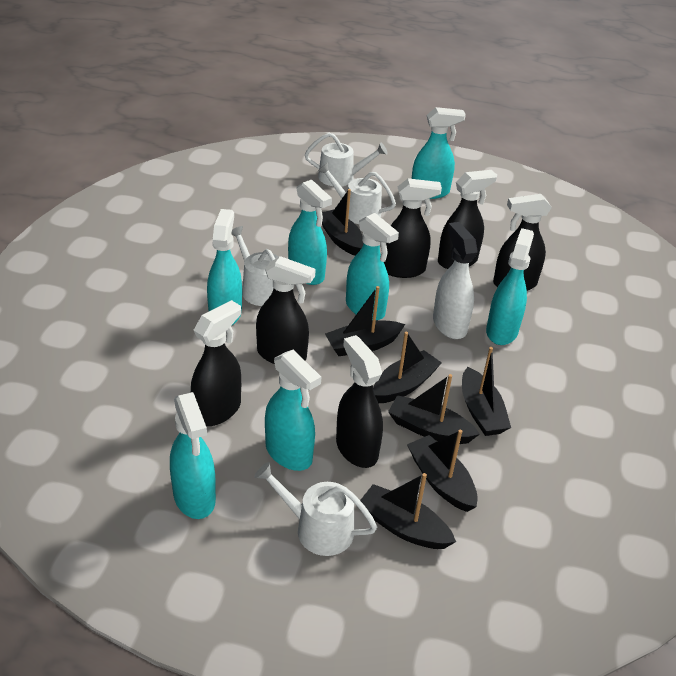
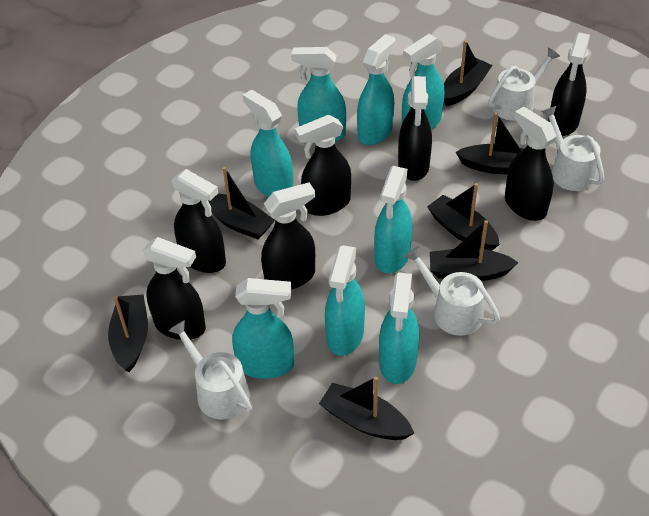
black spray bottle: 6 -> 7
turquoise spray bottle: 7 -> 8
white spray bottle: 1 -> 0

